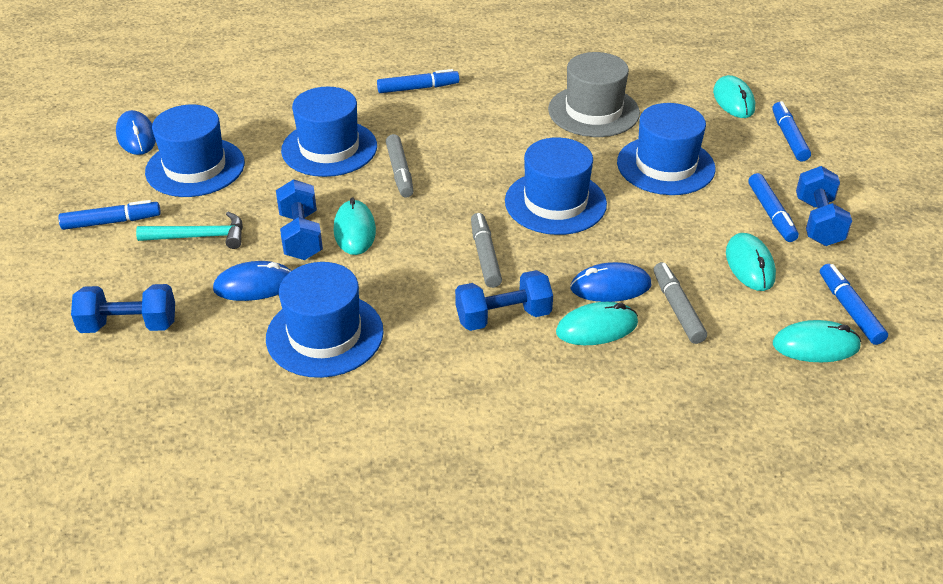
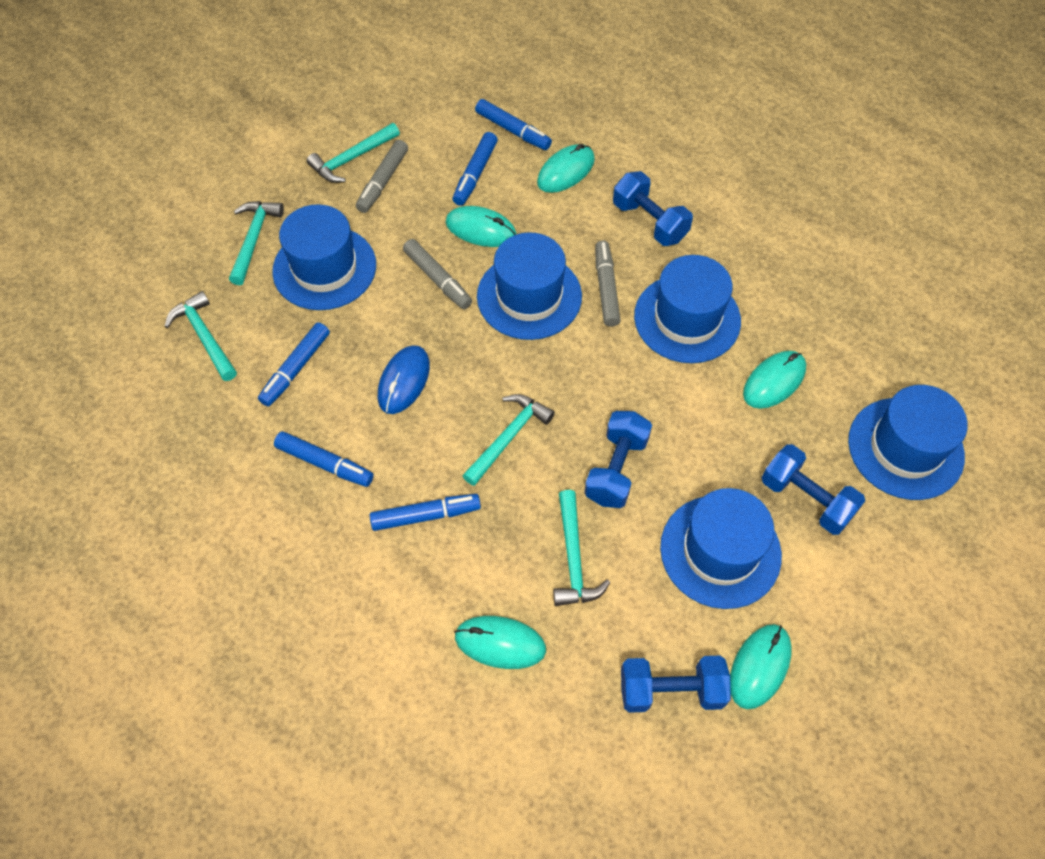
blue mouse: 3 -> 1
grey hat: 1 -> 0
turquoise hammer: 1 -> 5

